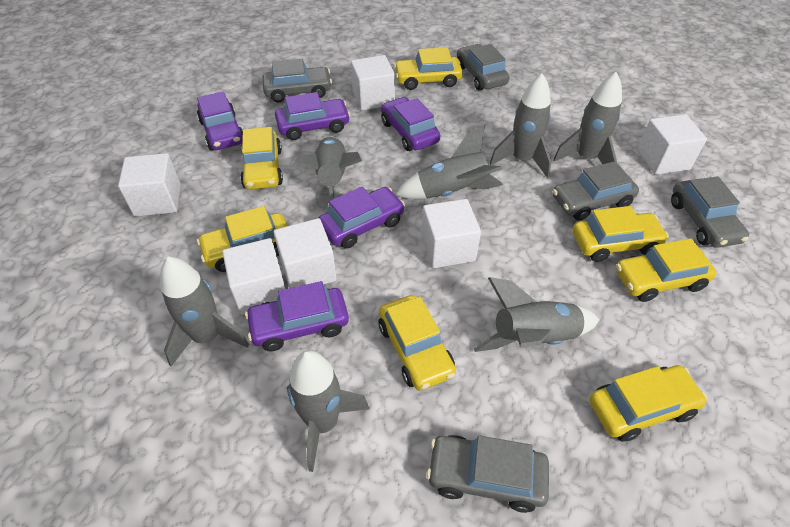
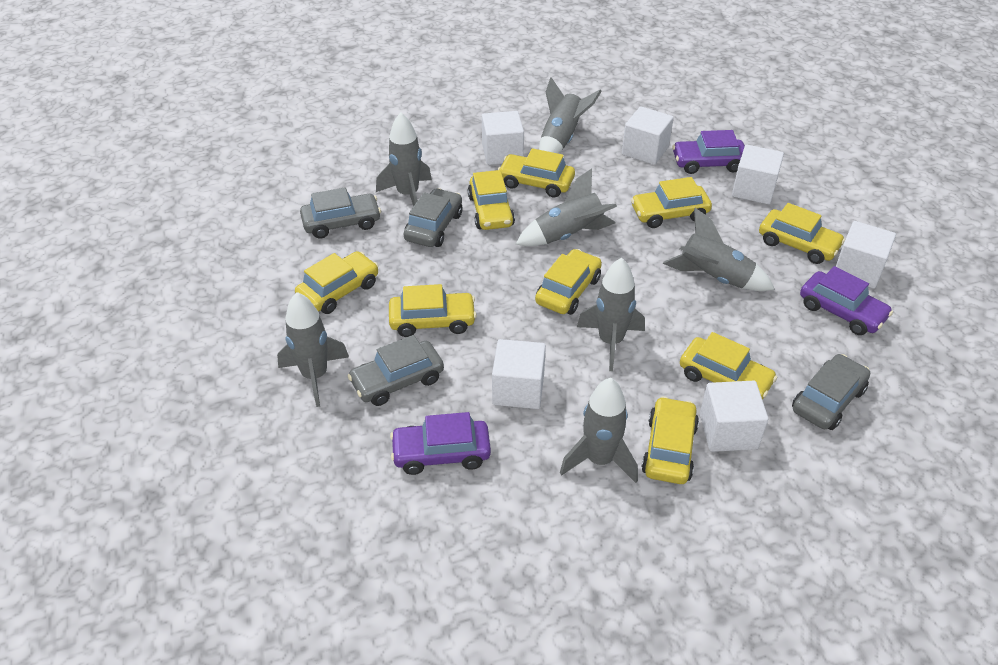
grey car: 5 -> 4
purple car: 5 -> 3
yellow car: 7 -> 9

